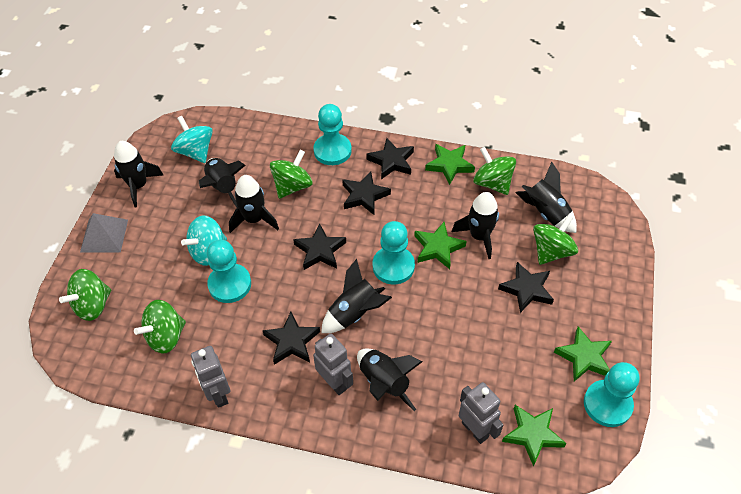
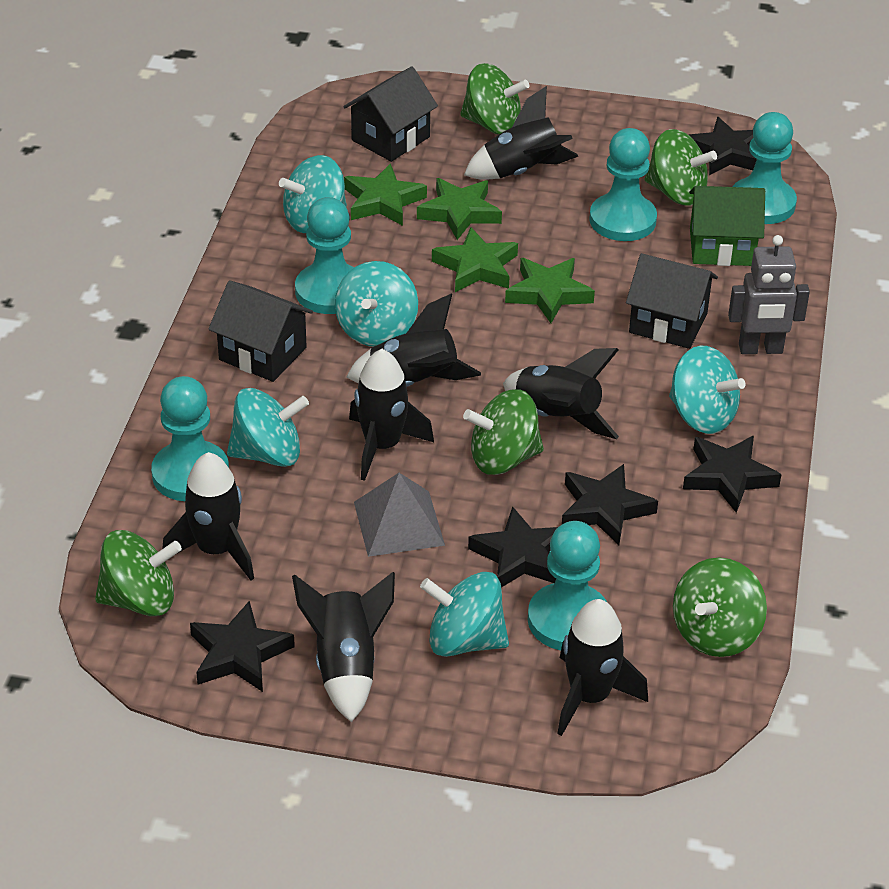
black house: 0 -> 3
green house: 0 -> 1
grey robot: 3 -> 1
turquoise pawn: 4 -> 5
turquoise spinning top: 2 -> 5

